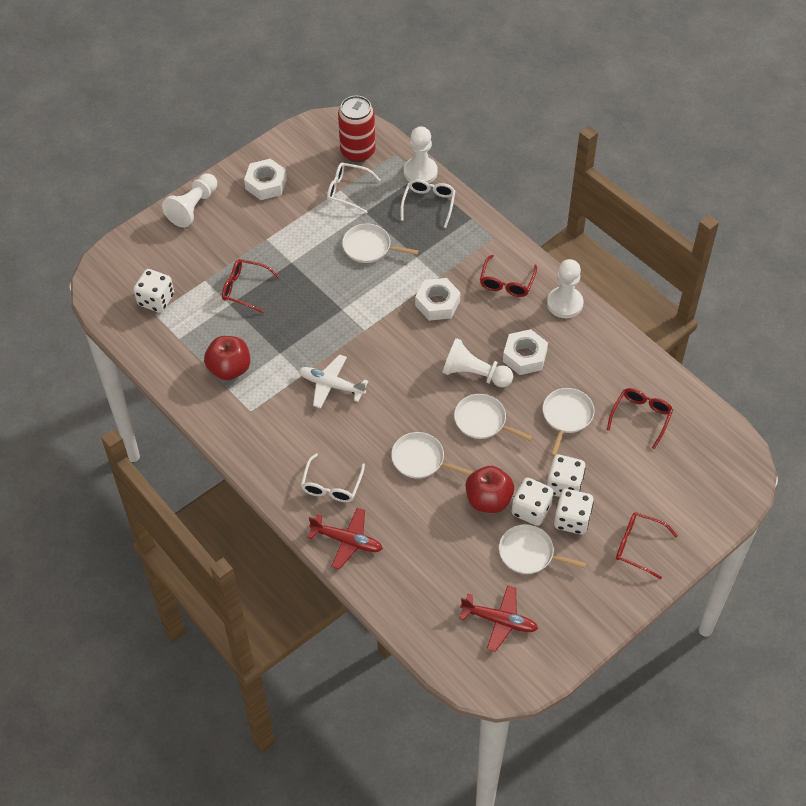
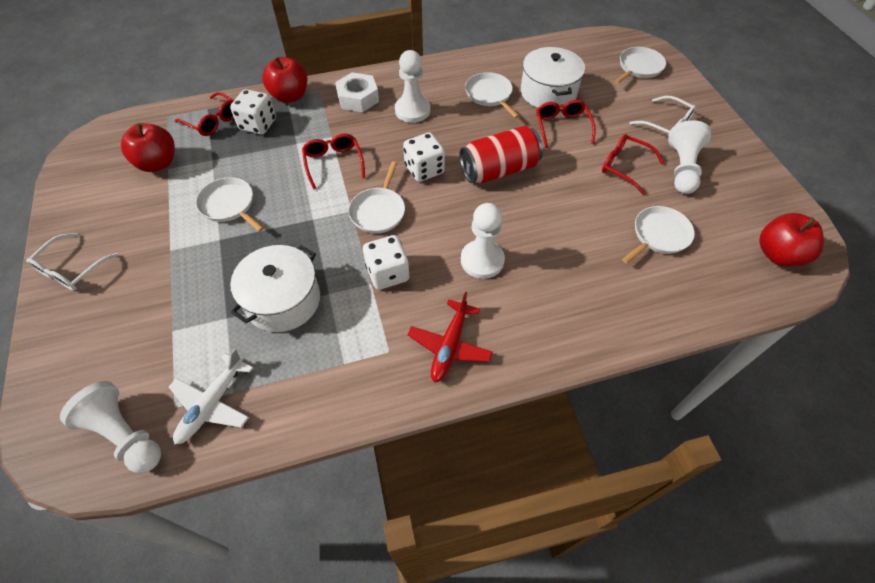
red apple: 2 -> 3
red plane: 2 -> 1
white dice: 4 -> 3
white glasses: 3 -> 2
white nut: 3 -> 1
white pot: 0 -> 2

